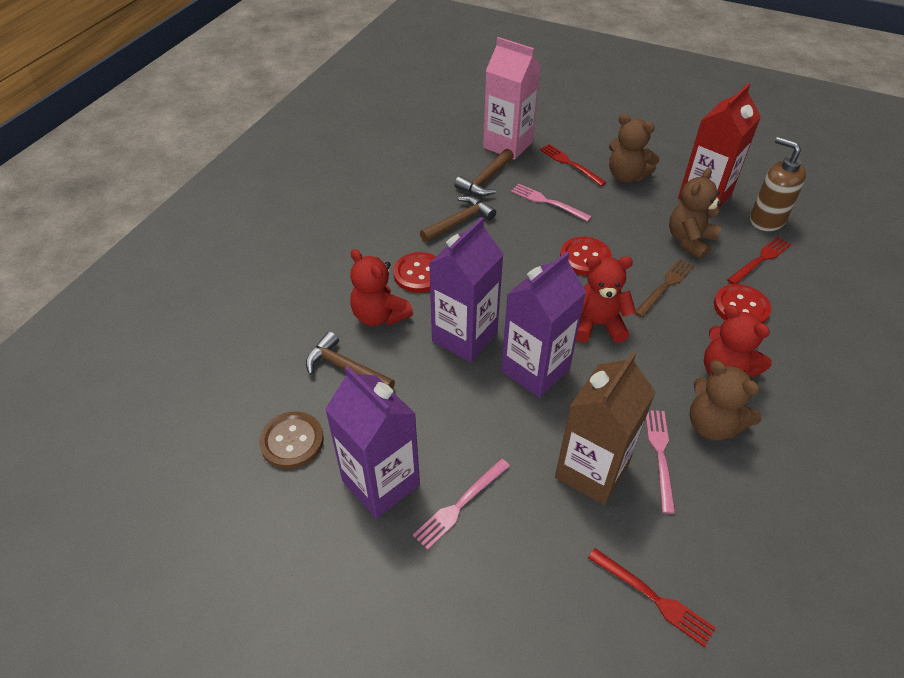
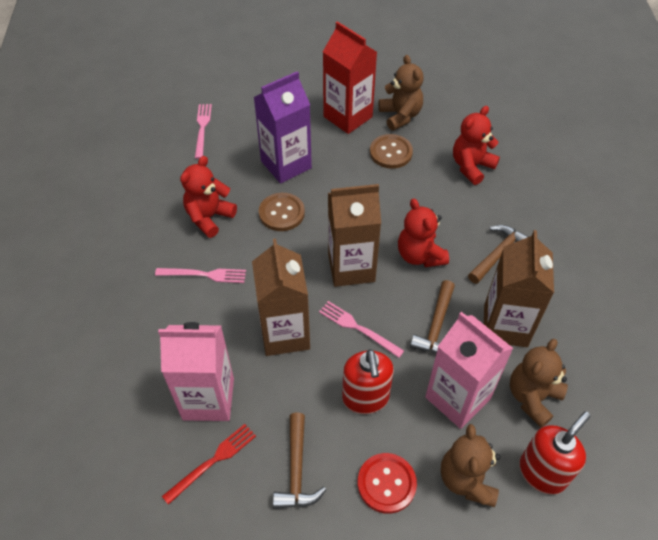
brown button: 1 -> 2
brown carton: 1 -> 3
brown fork: 1 -> 0
brown soap dispenser: 1 -> 0
pink carton: 1 -> 2
purple carton: 3 -> 1
red button: 3 -> 1
red fork: 3 -> 1
red soap dispenser: 0 -> 2

